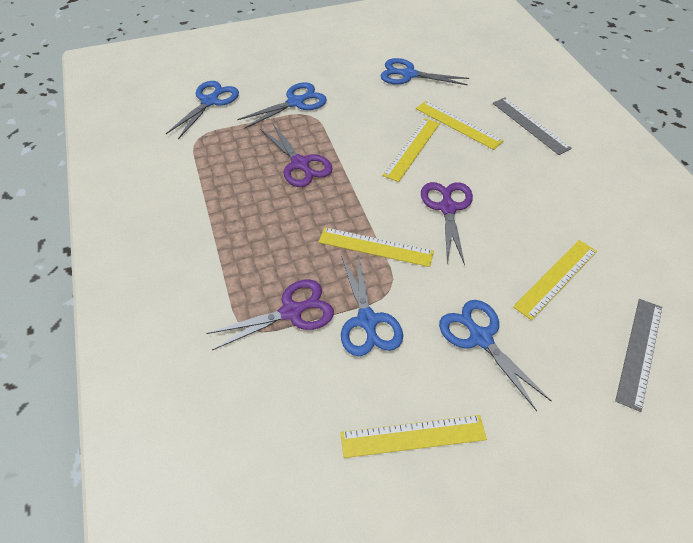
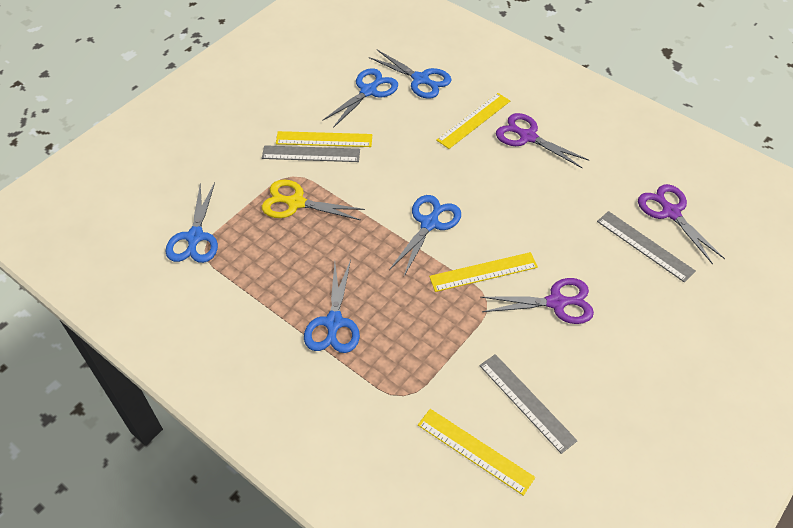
grey ruler: 2 -> 3
yellow ruler: 5 -> 4
yellow scissors: 0 -> 1

